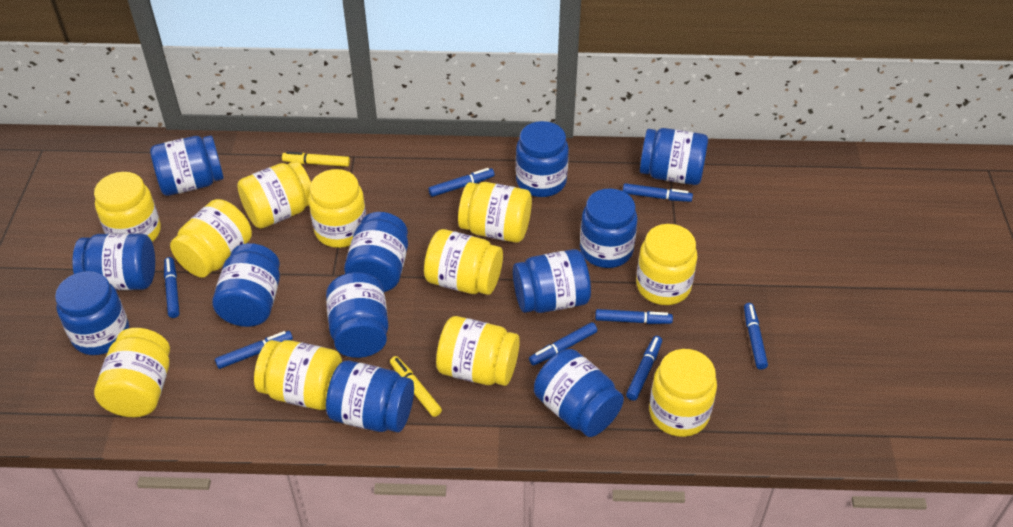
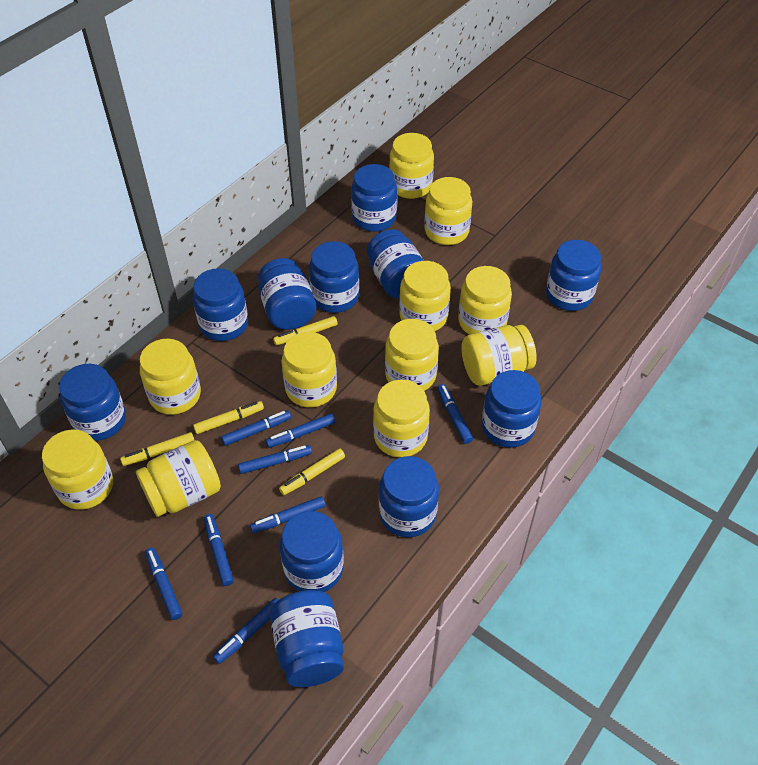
blue jar: 12 -> 11
yellow marker: 2 -> 4

